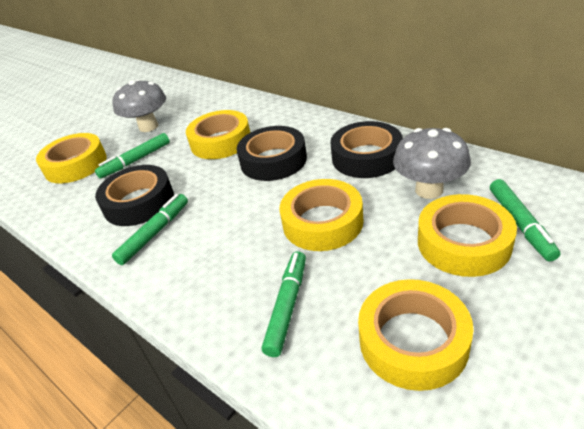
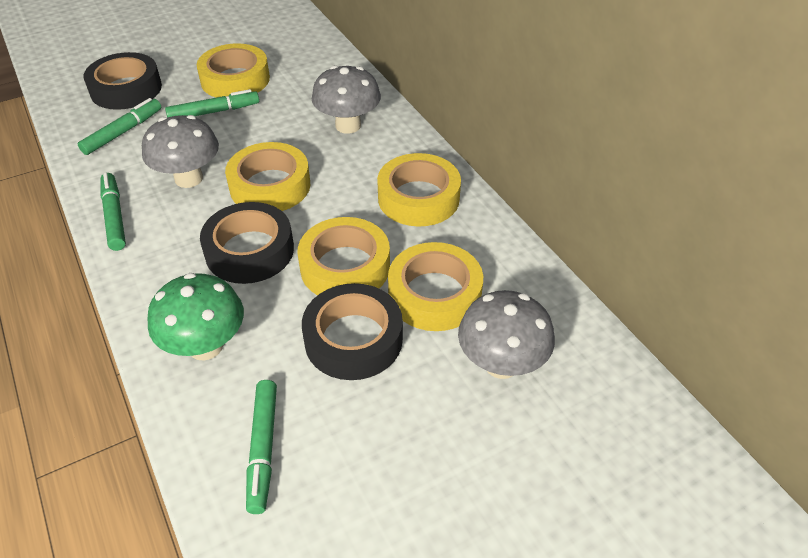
green mushroom: 0 -> 1
grey mushroom: 2 -> 3

